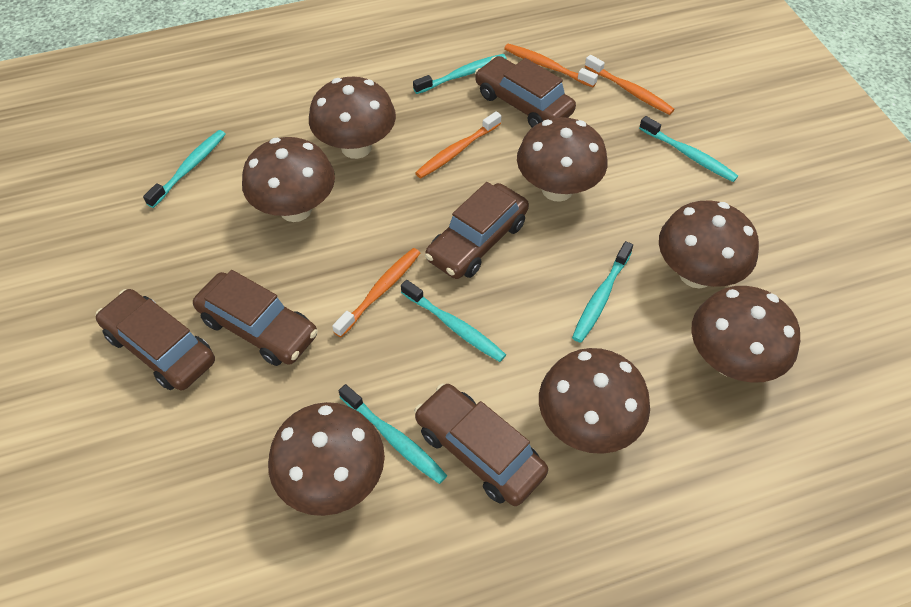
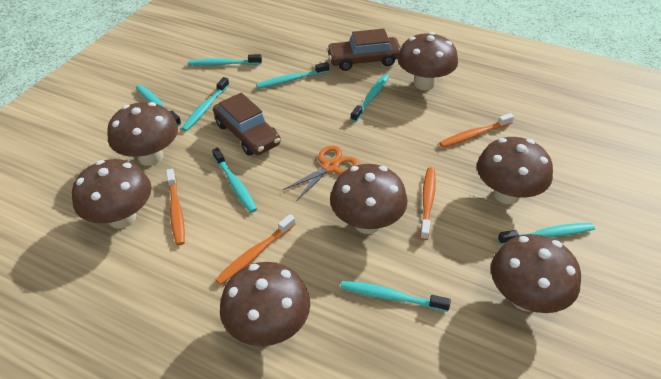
brown car: 5 -> 2
orange scissors: 0 -> 1
turquoise toothbrush: 6 -> 8

